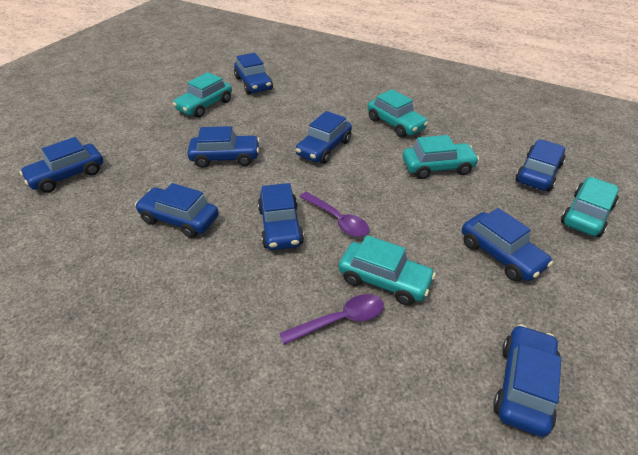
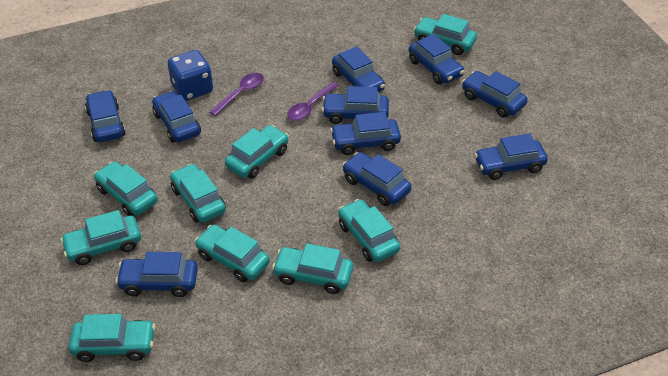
blue car: 9 -> 10
blue dice: 0 -> 1
turquoise car: 5 -> 9

